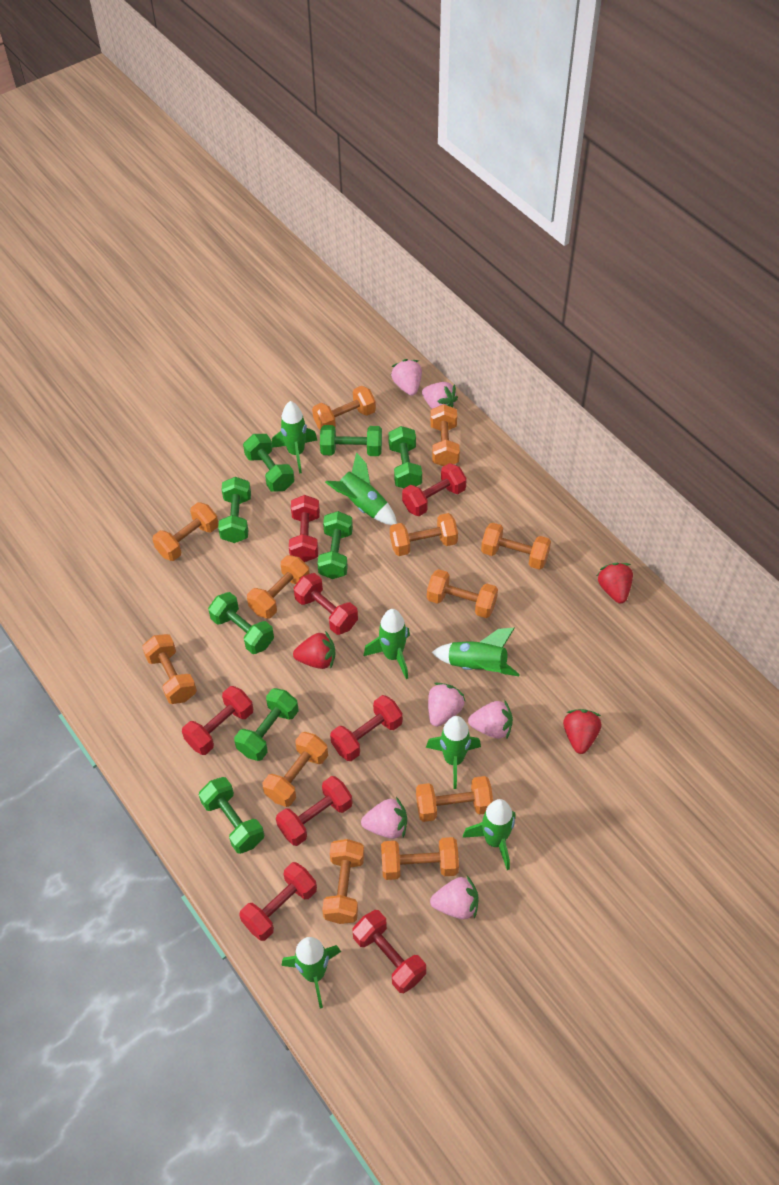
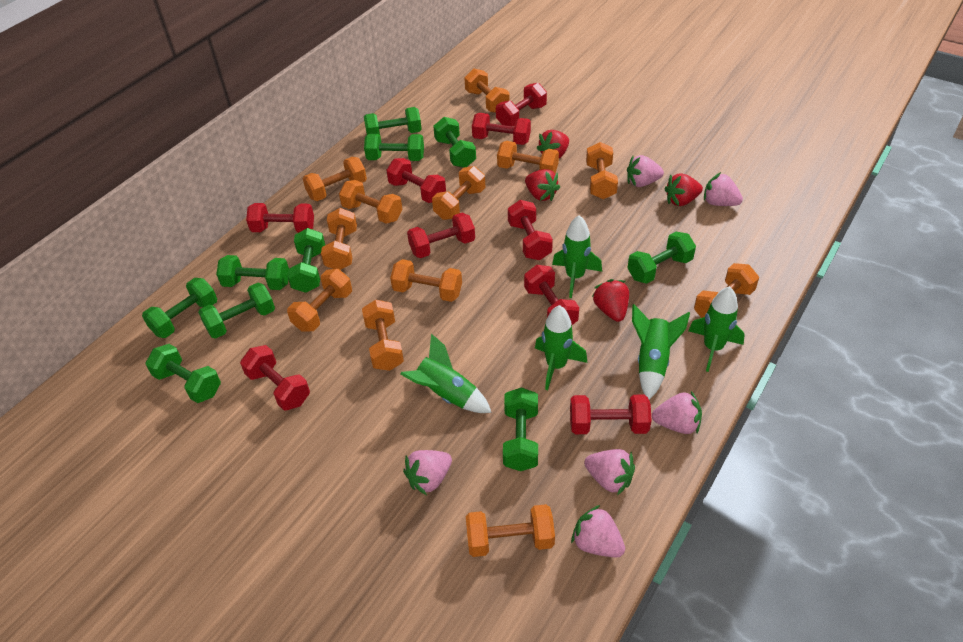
green dumbbell: 8 -> 10
green rocket: 7 -> 5
red dumbbell: 8 -> 9
red strawberry: 3 -> 4

